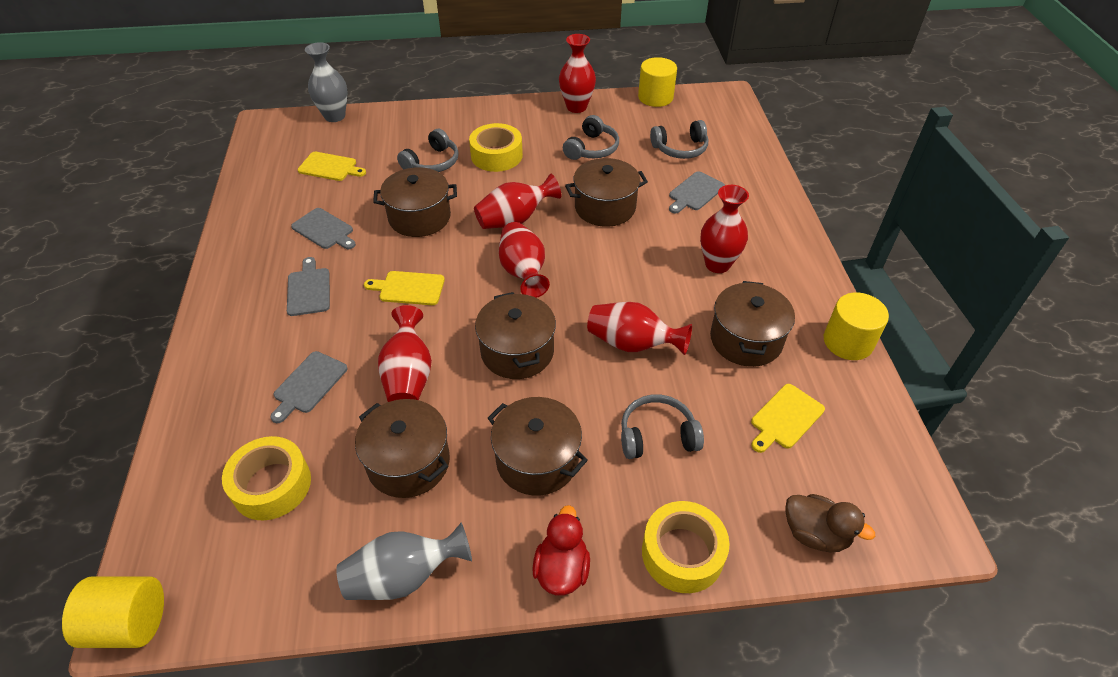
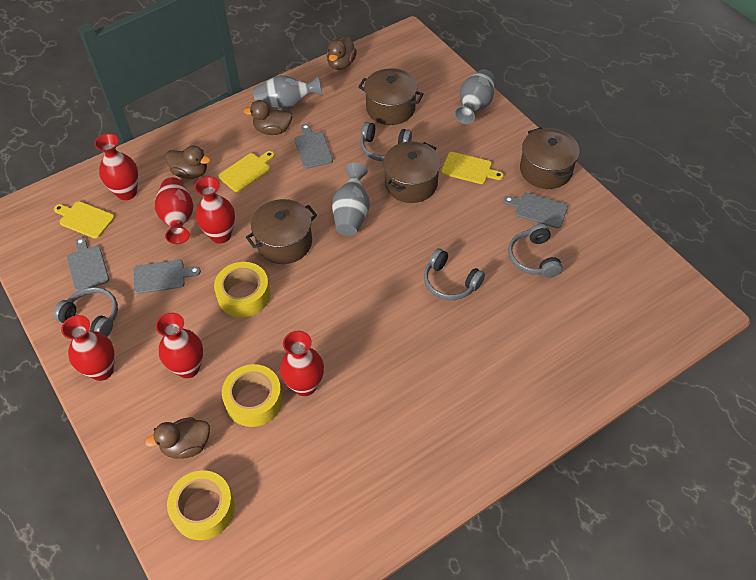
brown duck: 1 -> 4
brown pot: 6 -> 4
grey vase: 2 -> 3
red duck: 1 -> 0
yellow cylinder: 3 -> 0

